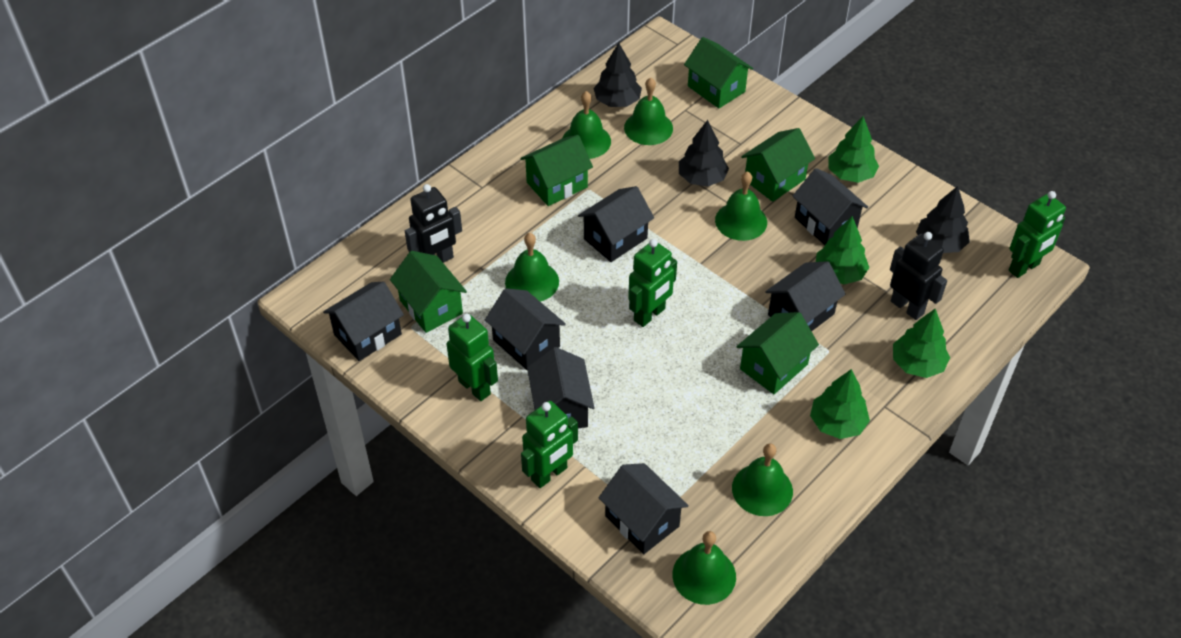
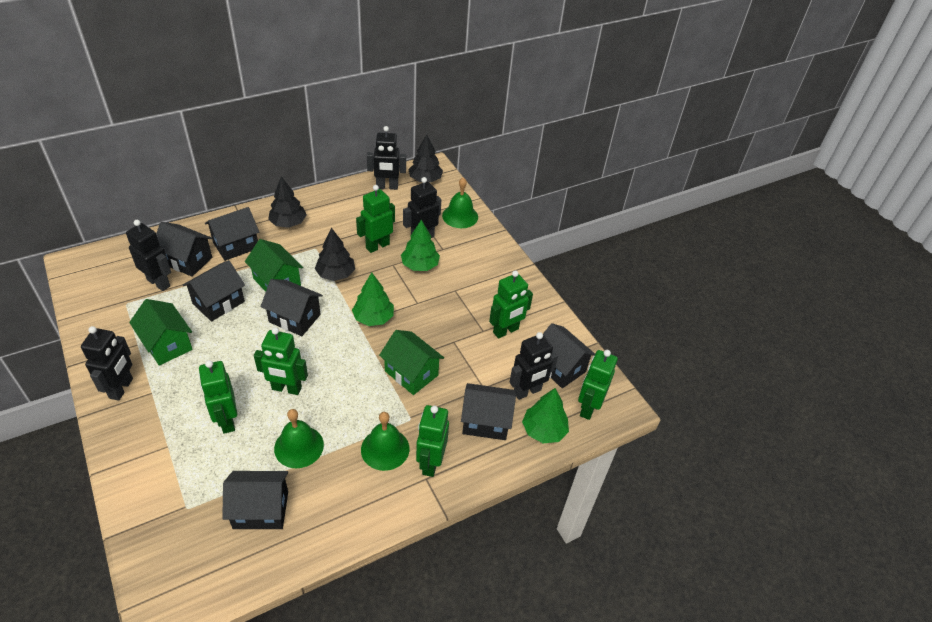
black robot: 2 -> 5
green bell: 6 -> 3
green house: 5 -> 3
green robot: 4 -> 6
green tree: 4 -> 3

